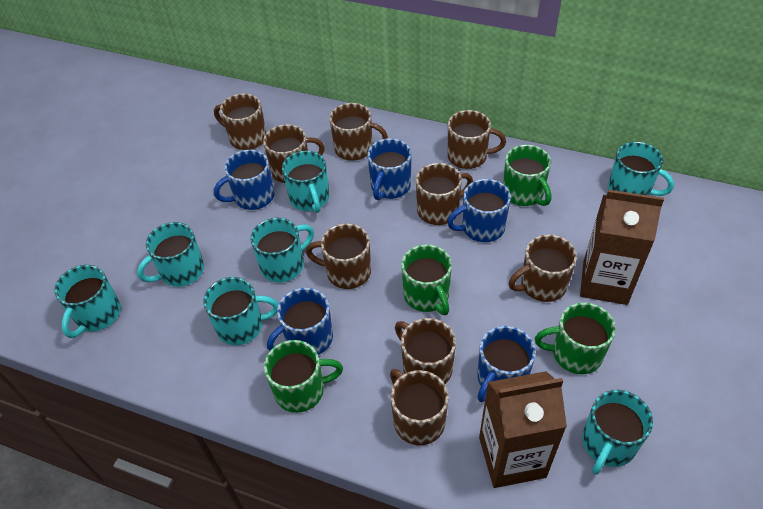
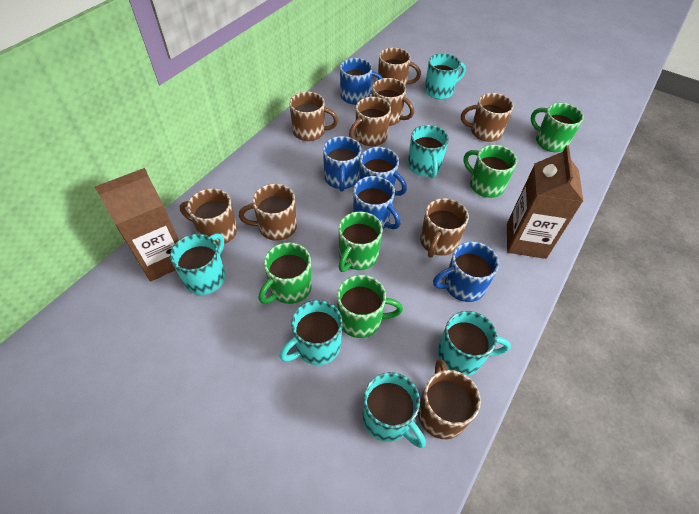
green mug: 4 -> 5
turquoise mug: 7 -> 6

